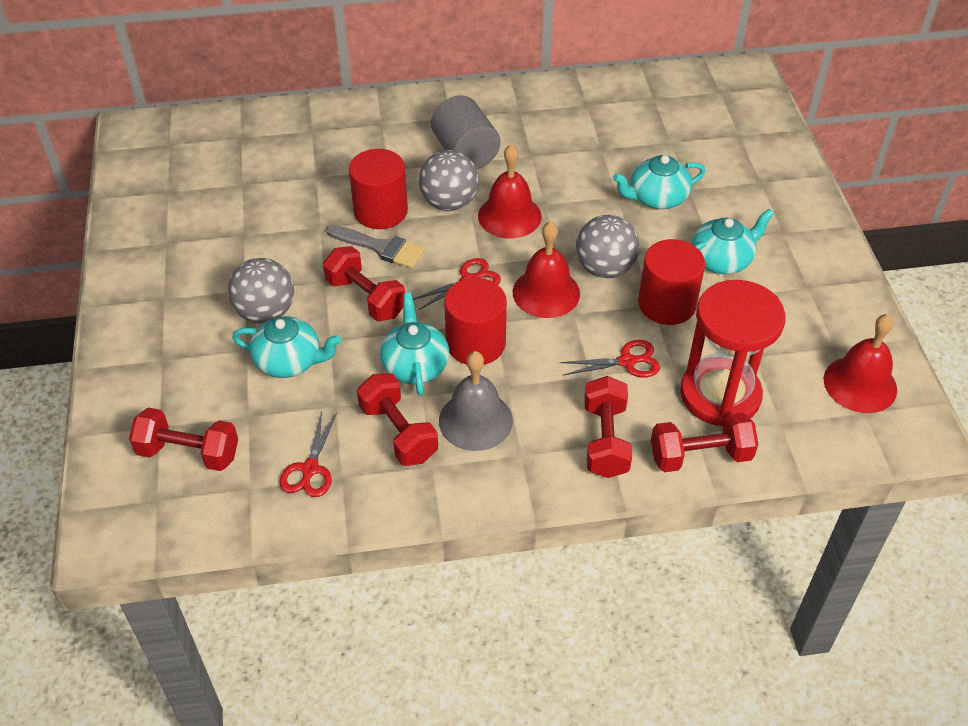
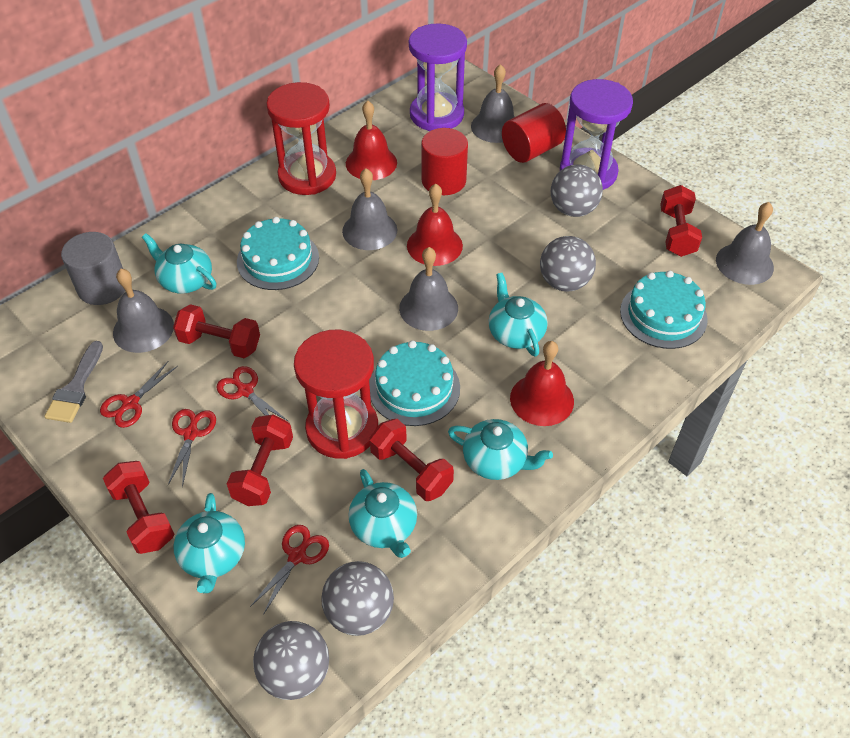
grey ball: 3 -> 4
grey bell: 1 -> 5
purple hourglass: 0 -> 2
red cylinder: 3 -> 2
red hourglass: 1 -> 2
red scissors: 3 -> 4
turquoise cake: 0 -> 3
turquoise teapot: 4 -> 5

